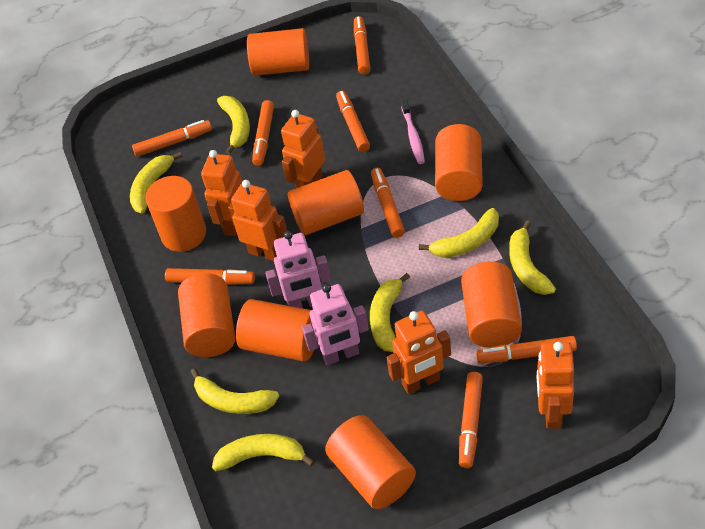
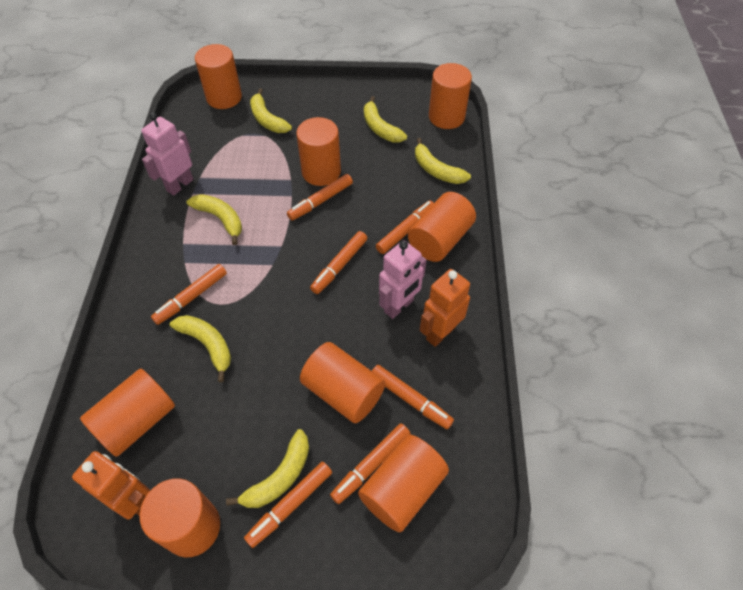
orange marker: 8 -> 7
orange robot: 5 -> 2
pink toothbrush: 1 -> 0
yellow banana: 7 -> 6

